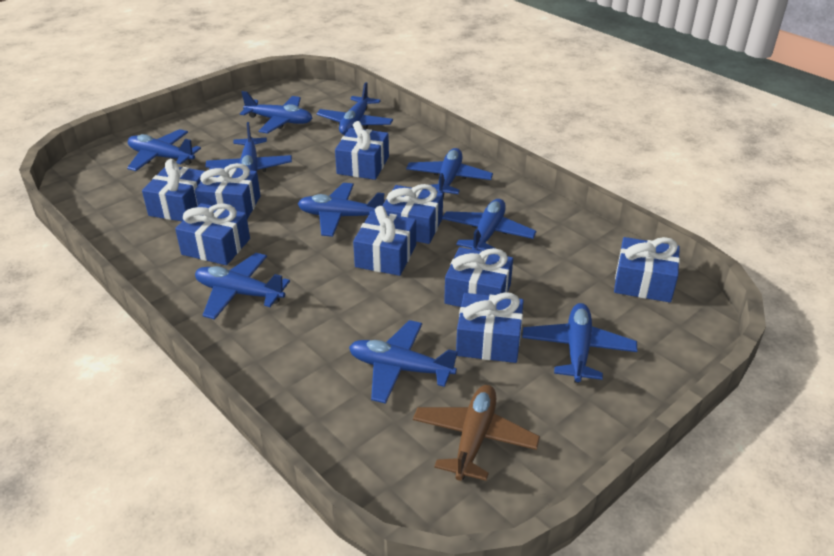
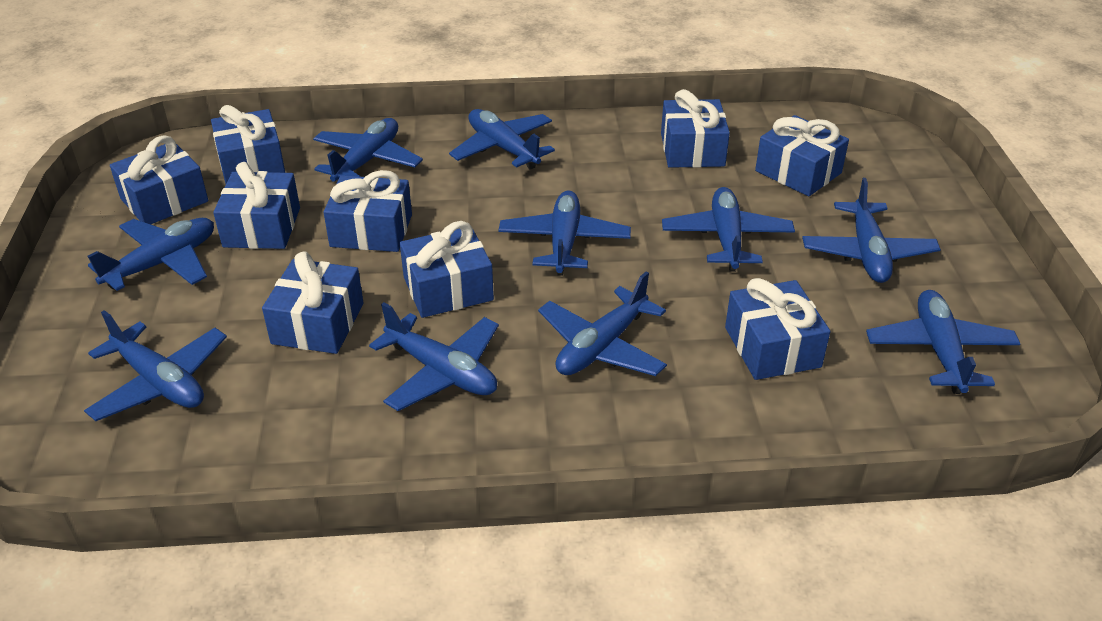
brown plane: 1 -> 0

